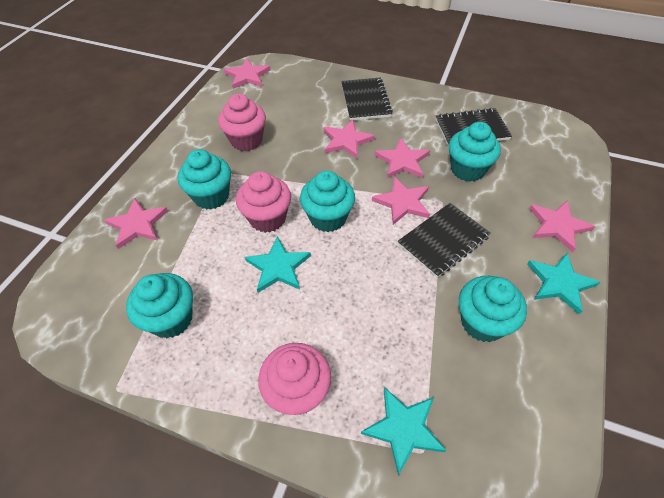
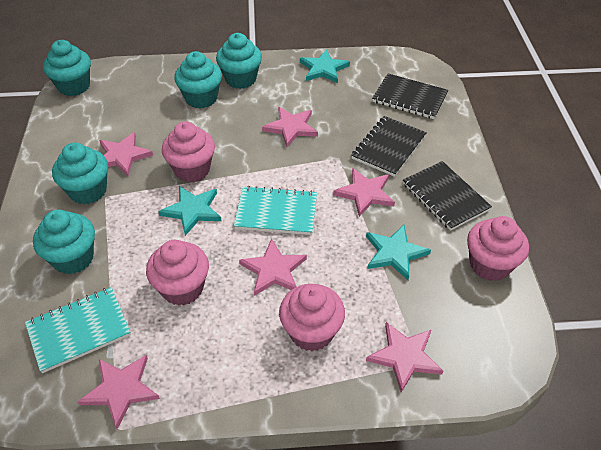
pink cupcake: 3 -> 4
turquoise notebook: 0 -> 2

